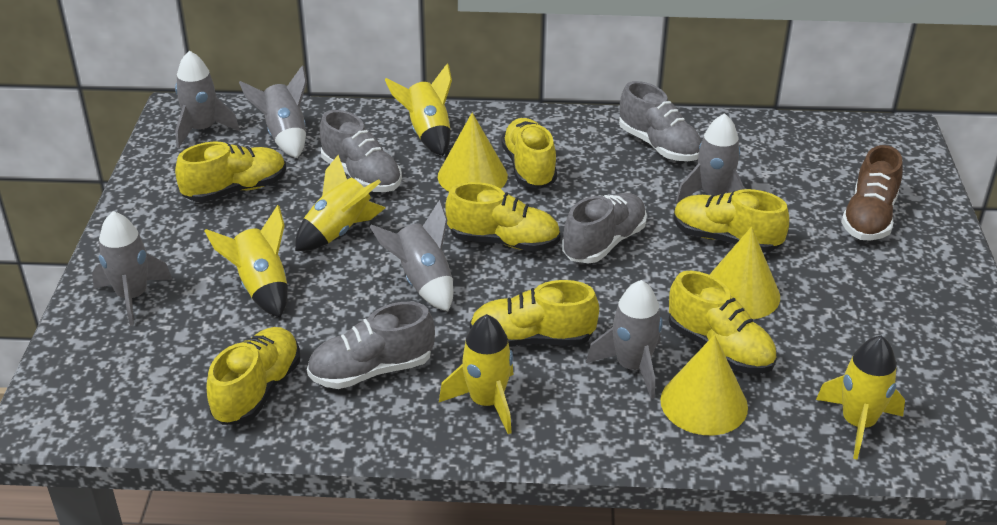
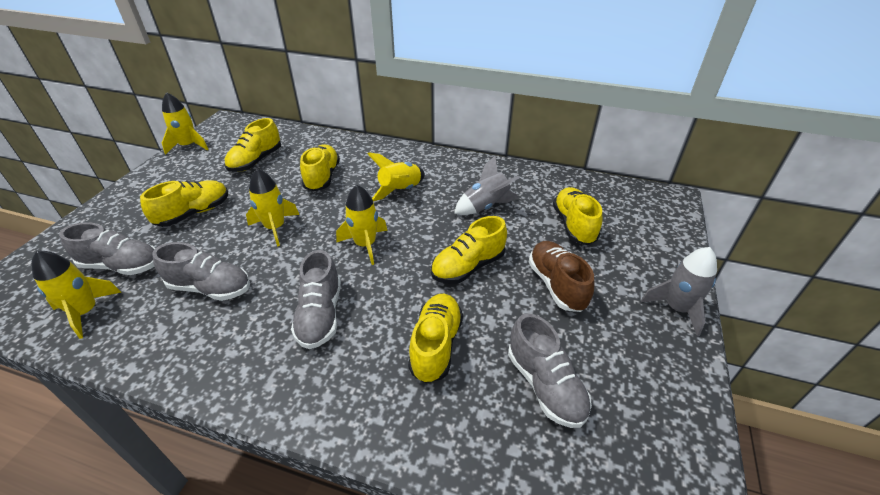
grey rocket: 6 -> 2
yellow cone: 3 -> 0
yellow shoe: 7 -> 6

